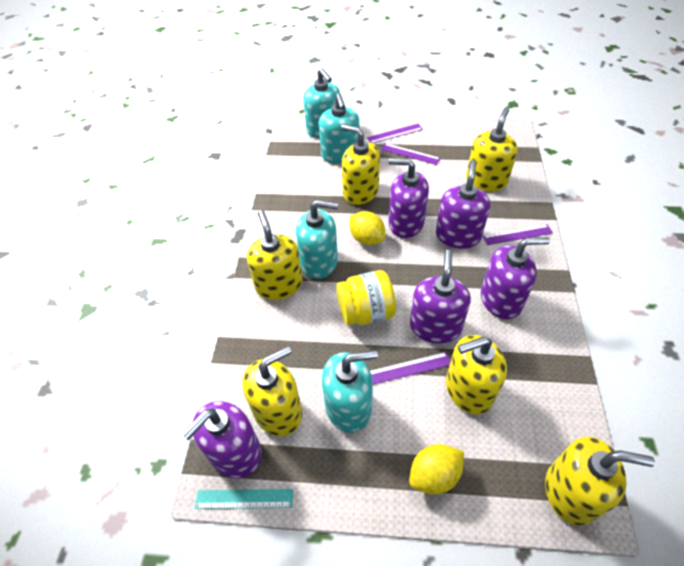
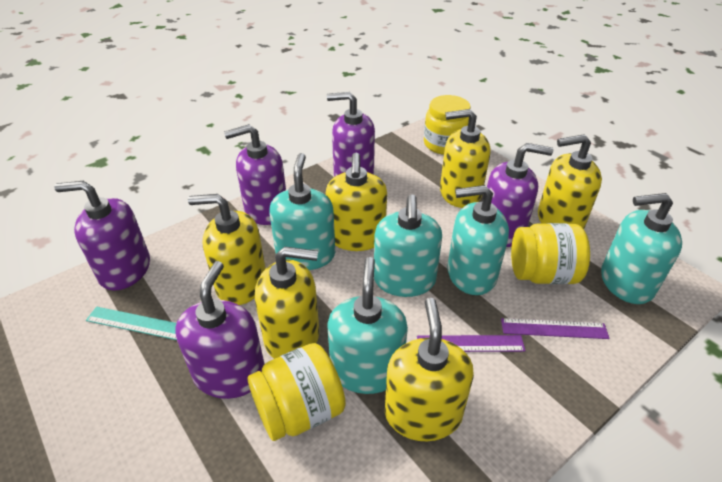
purple ruler: 4 -> 2
turquoise soap dispenser: 4 -> 5
yellow jar: 1 -> 3
yellow lemon: 2 -> 0

